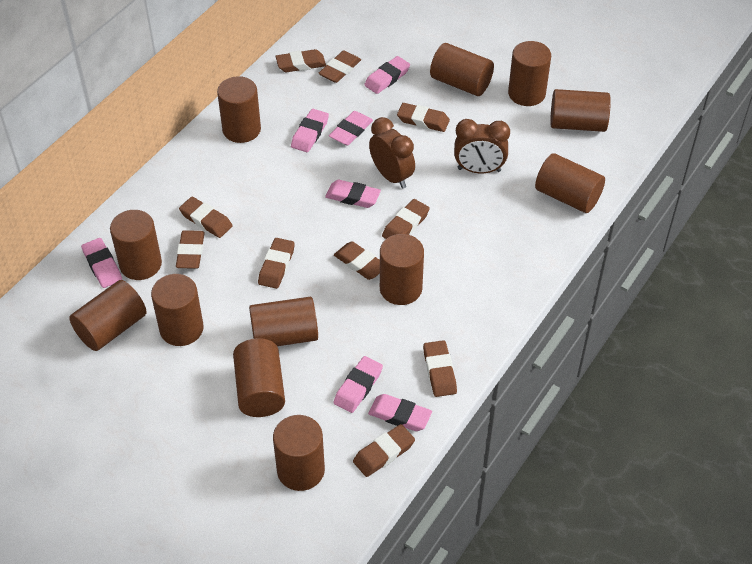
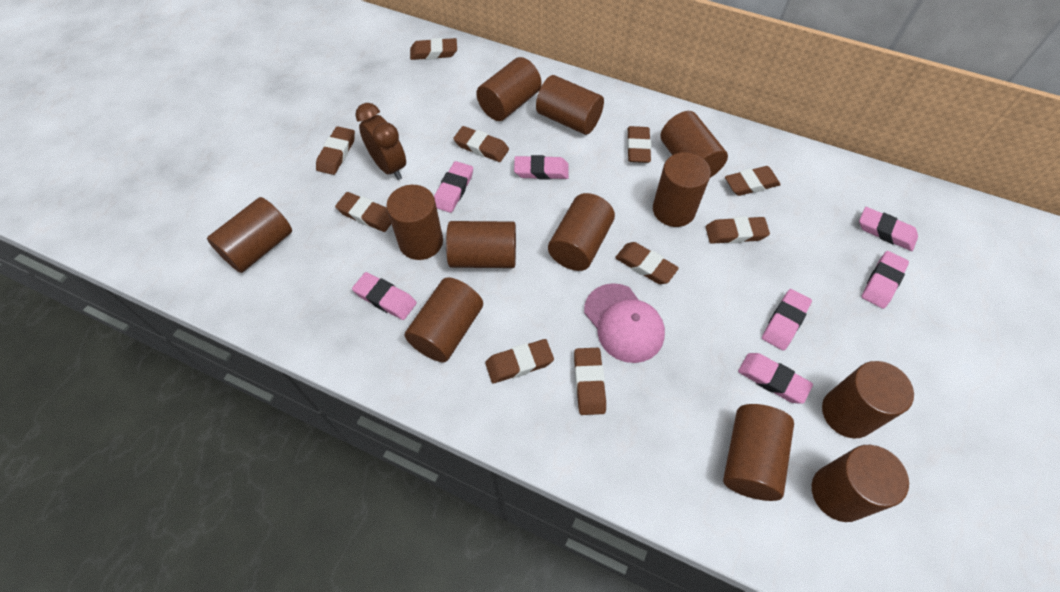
brown clock: 2 -> 1
pink cap: 0 -> 1

